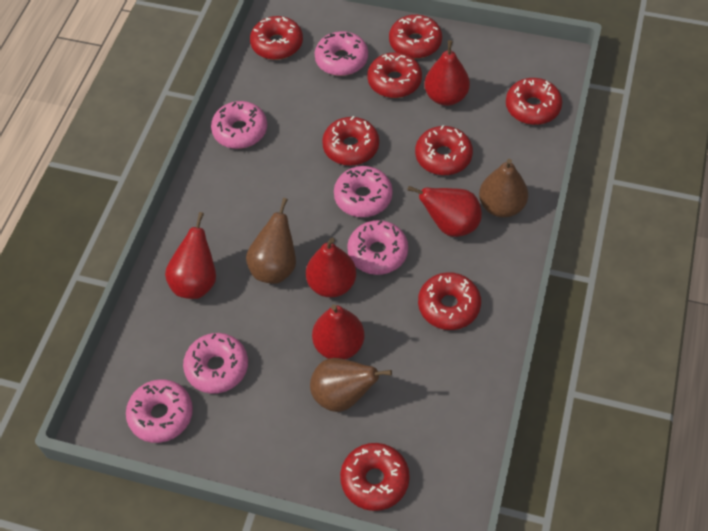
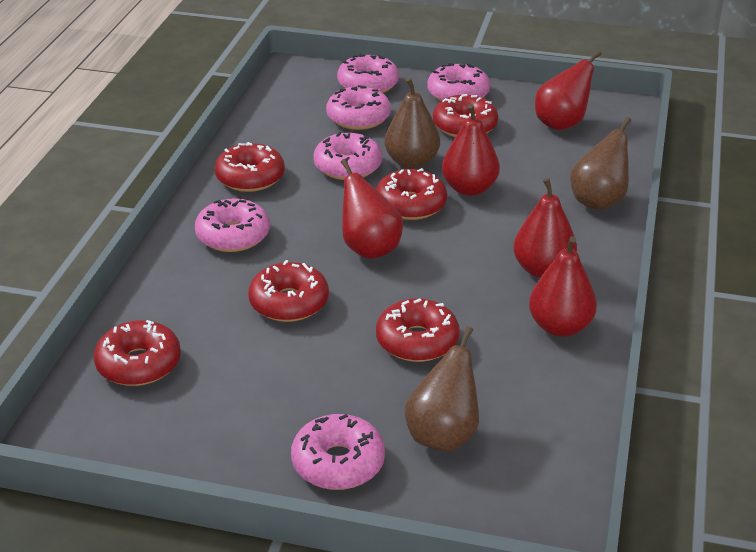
red donut: 8 -> 6

